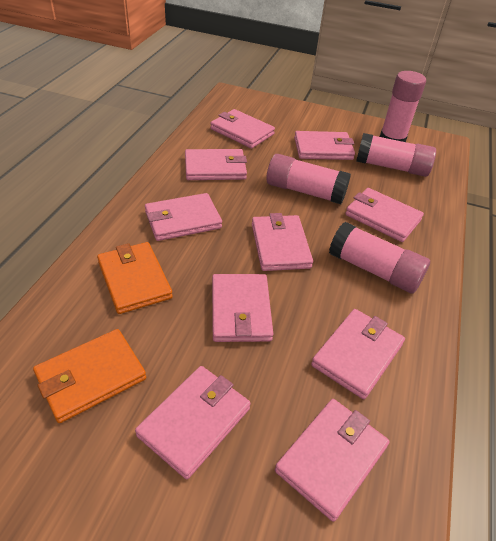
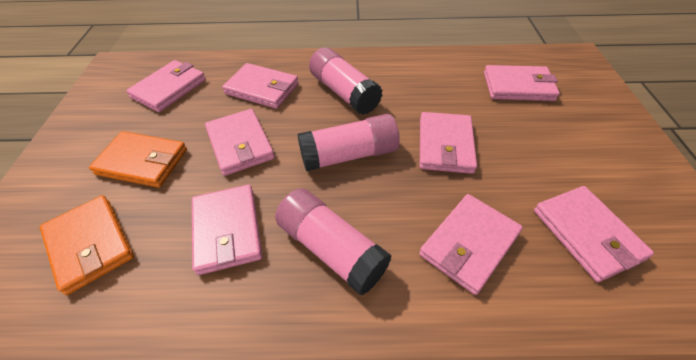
pink glue stick: 4 -> 3
pink wallet: 10 -> 8

